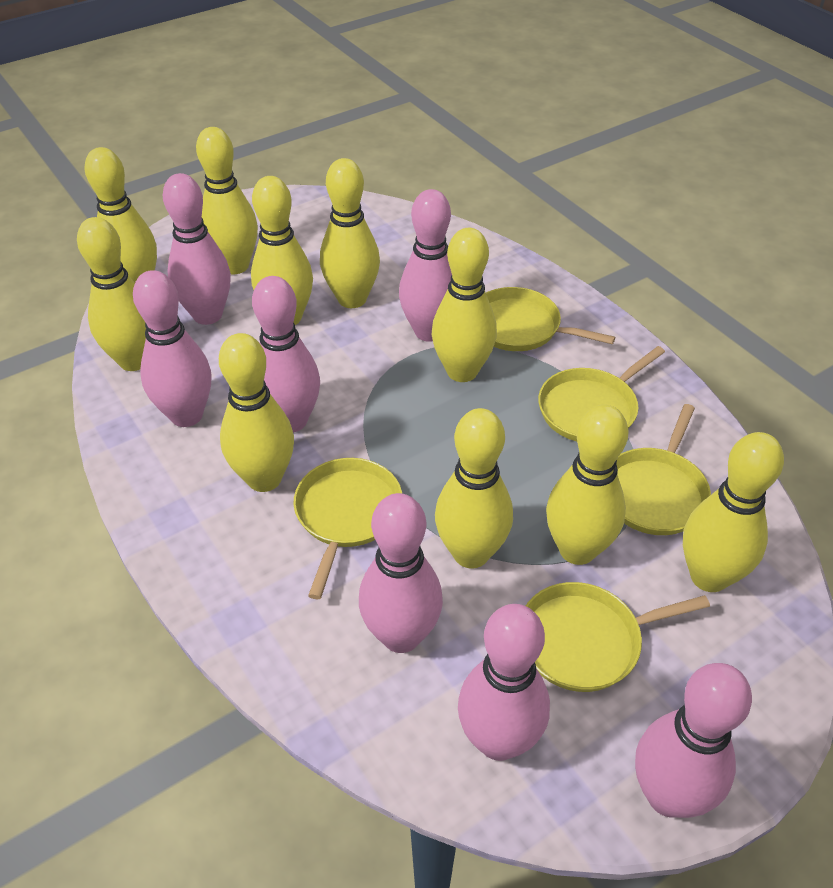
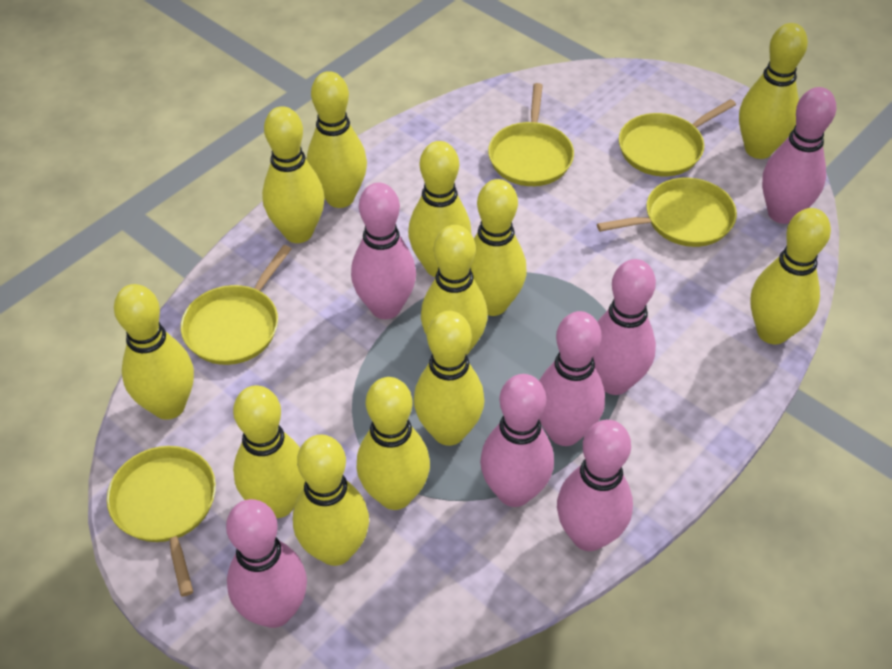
yellow bowling pin: 10 -> 12

